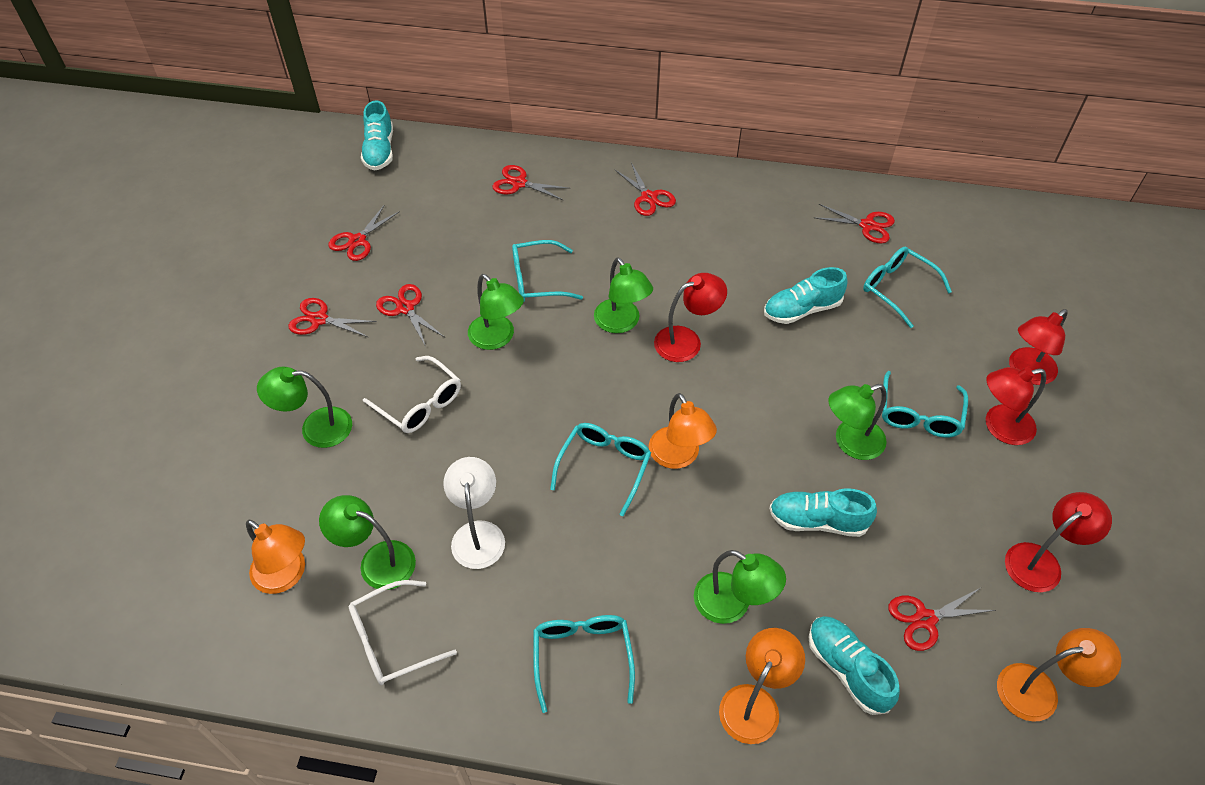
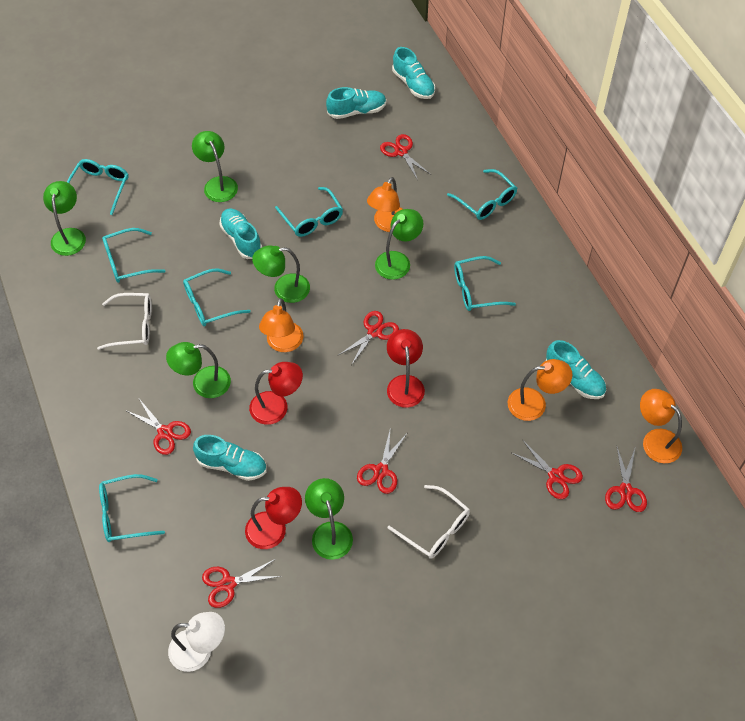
red lamp: 4 -> 3
turquoise glasses: 5 -> 7
turquoise shoe: 4 -> 5

